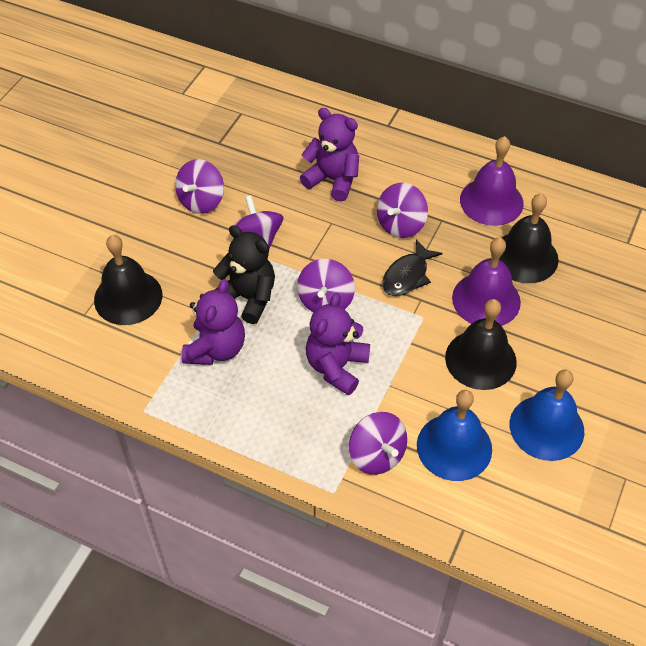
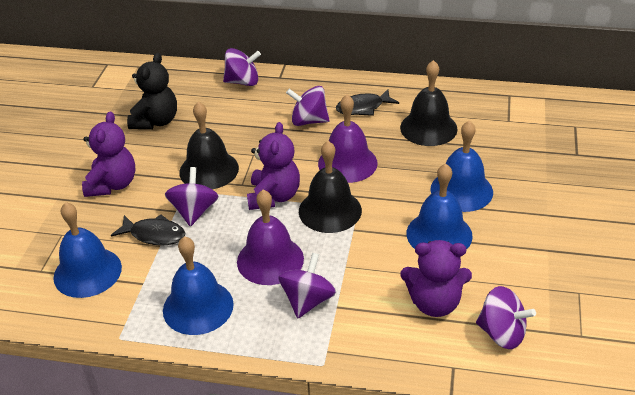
black fish: 1 -> 2
blue bell: 2 -> 4

